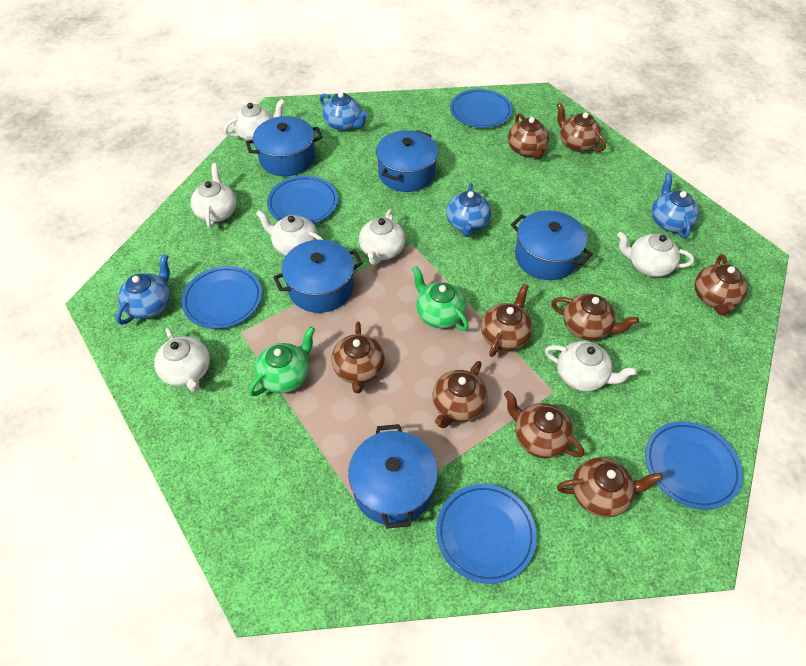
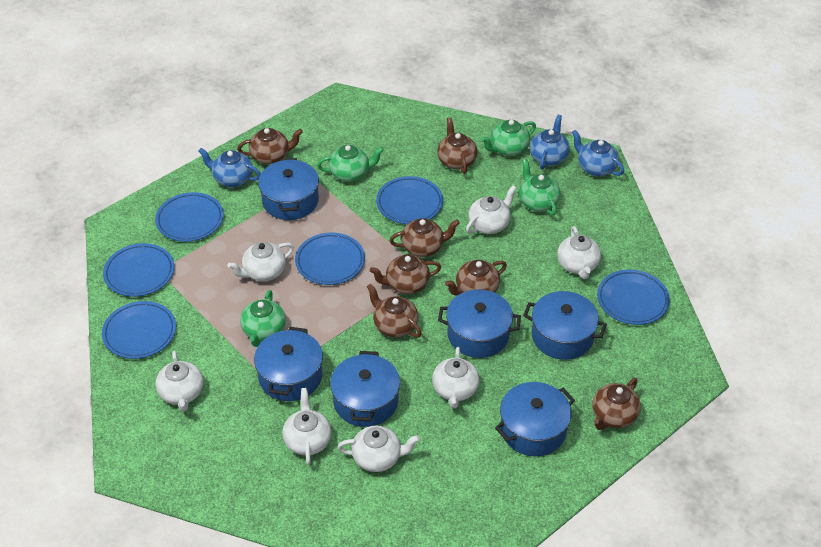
blue plate: 5 -> 6
blue pot: 5 -> 6
blue teapot: 4 -> 3
brown teapot: 9 -> 7
green teapot: 2 -> 4

